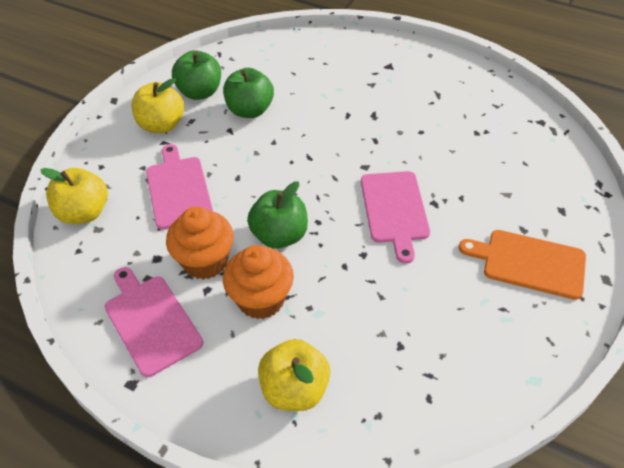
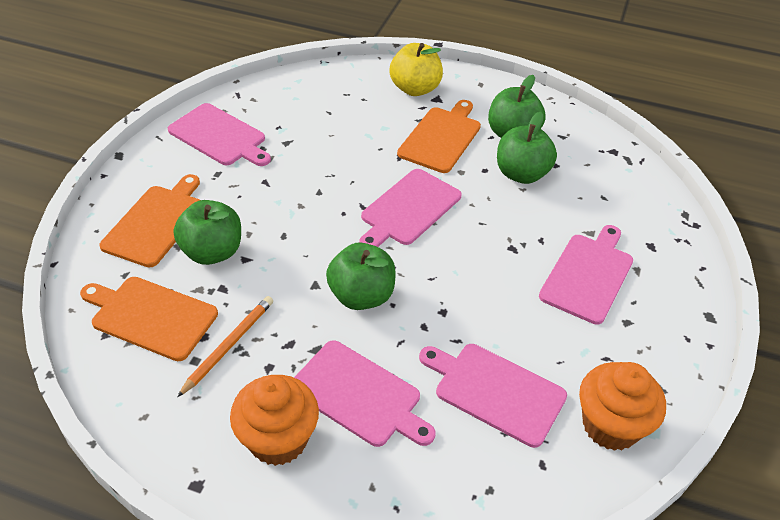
green apple: 3 -> 4
orange cutting board: 1 -> 3
orange pencil: 0 -> 1
pink cutting board: 3 -> 5
yellow apple: 3 -> 1

